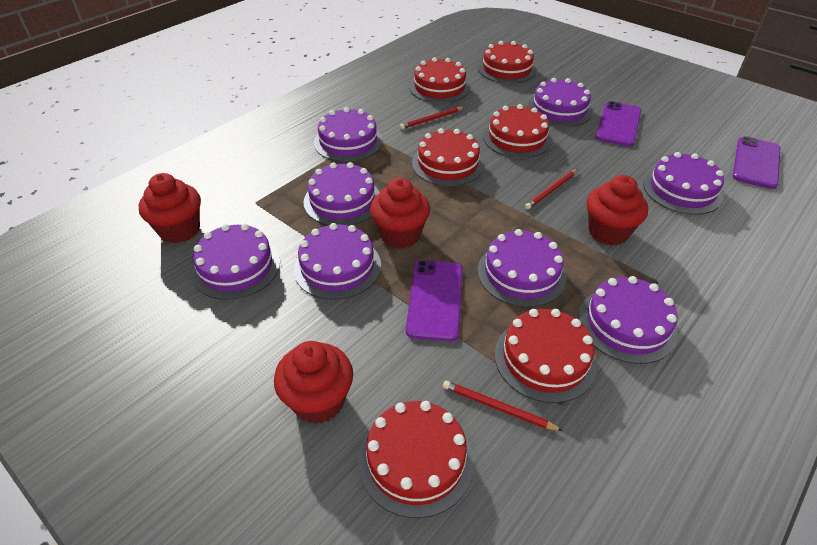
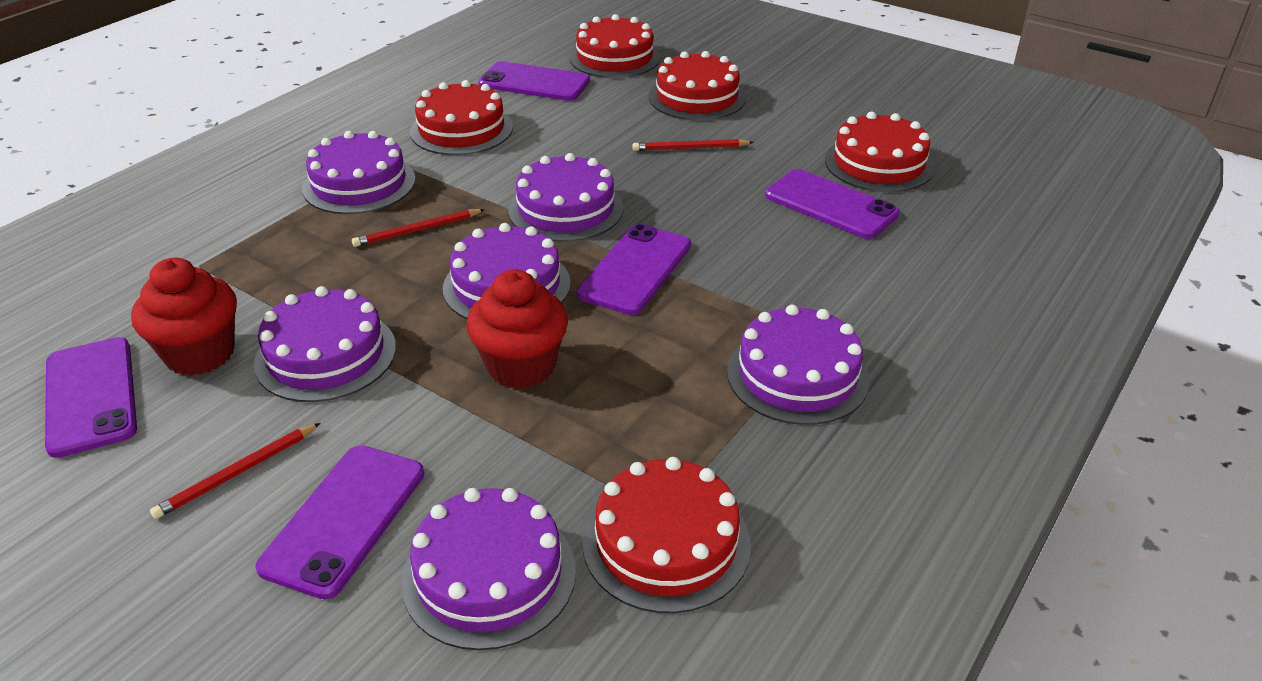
purple cake: 8 -> 6
purple phone: 3 -> 5
red cake: 6 -> 5
red cupcake: 4 -> 2

